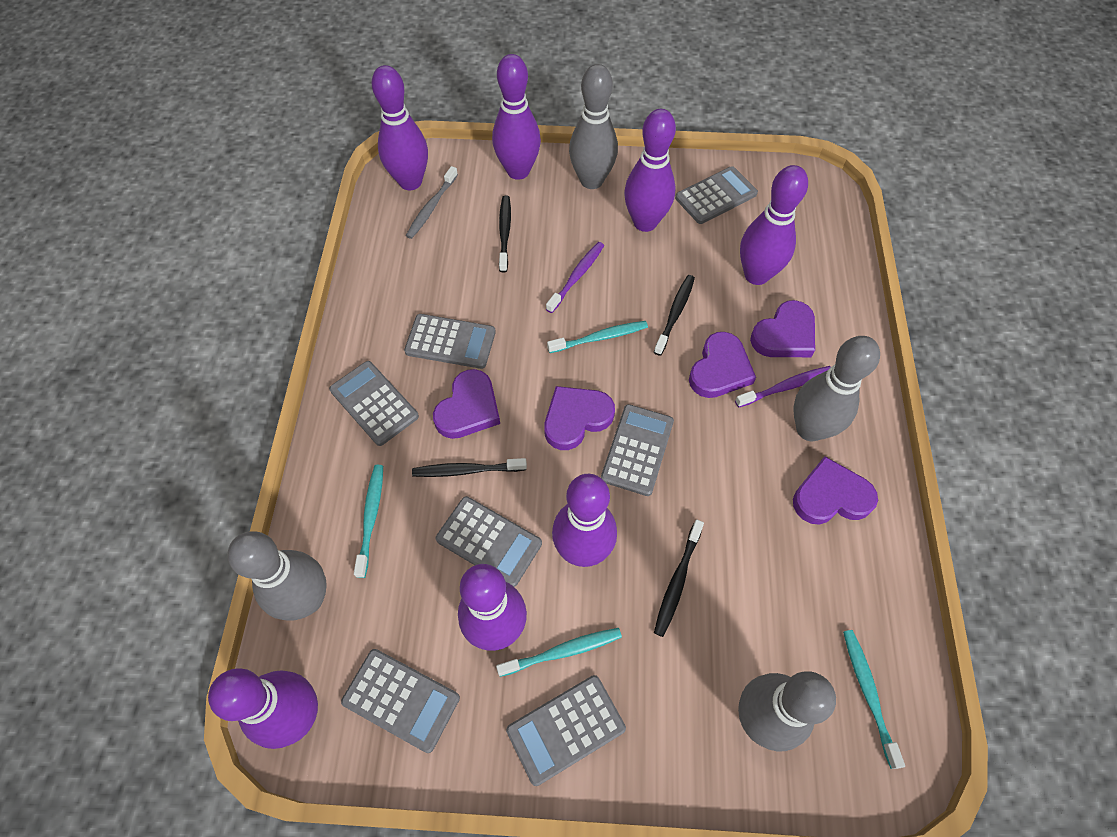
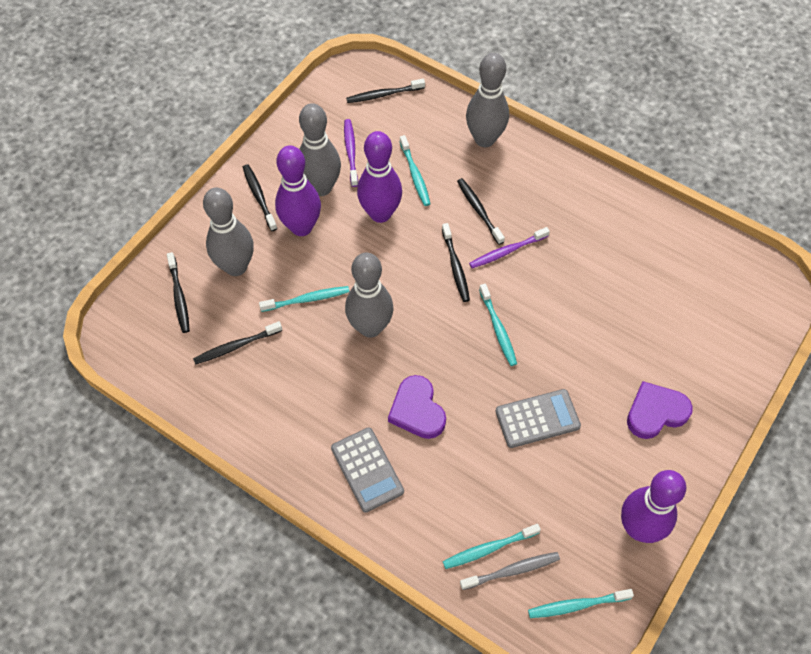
black toothbrush: 4 -> 6
grey calculator: 7 -> 2
purple bowling pin: 7 -> 3
purple heart: 5 -> 2
turquoise toothbrush: 4 -> 5

